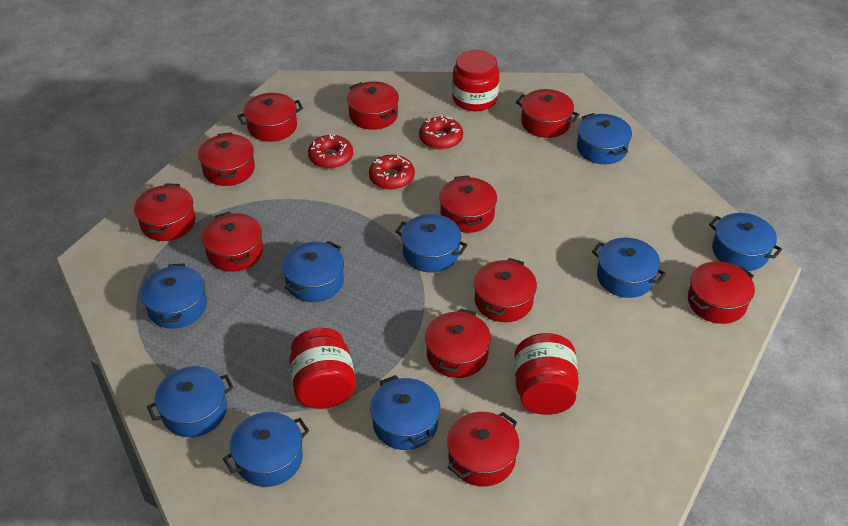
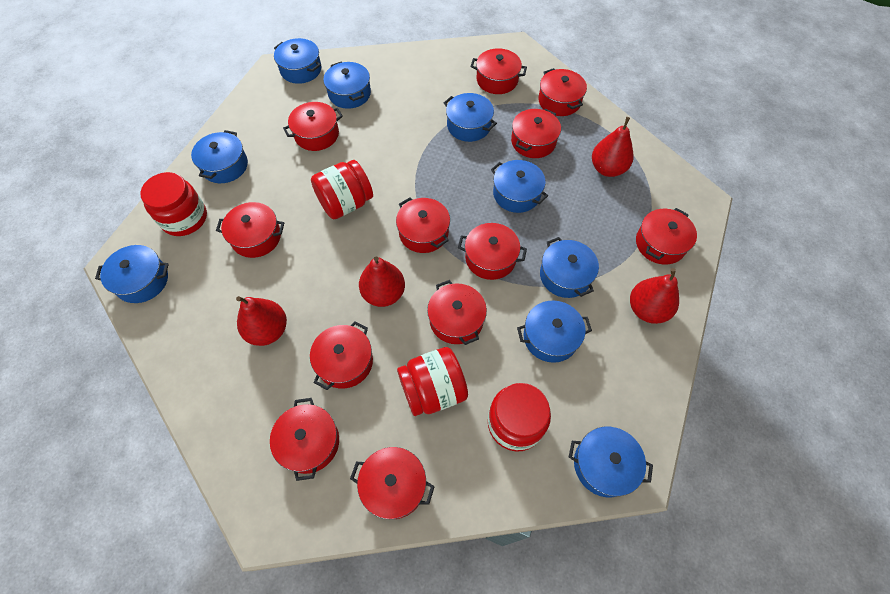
red donut: 3 -> 0
red jar: 3 -> 4
red pear: 0 -> 4
red pot: 11 -> 12

